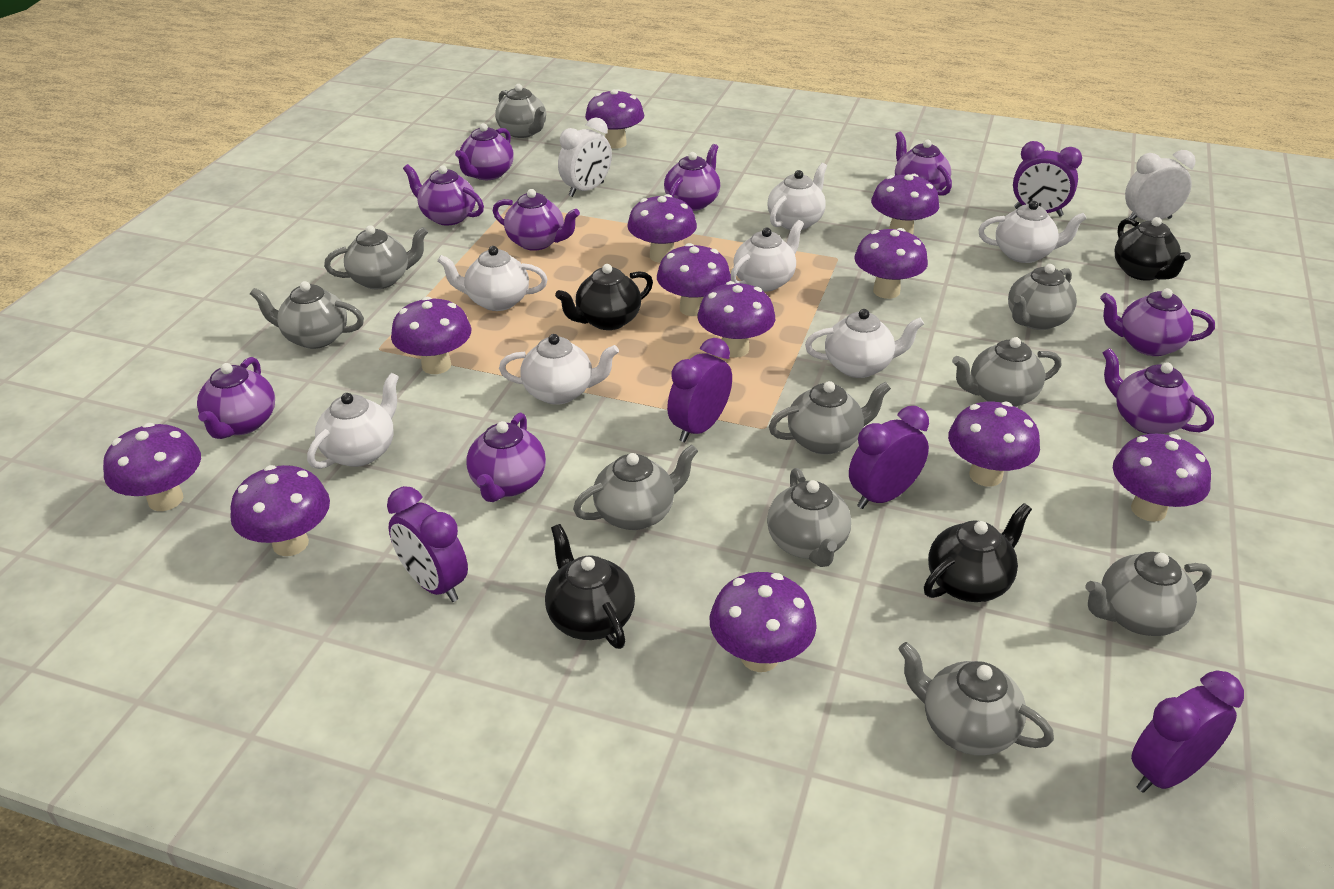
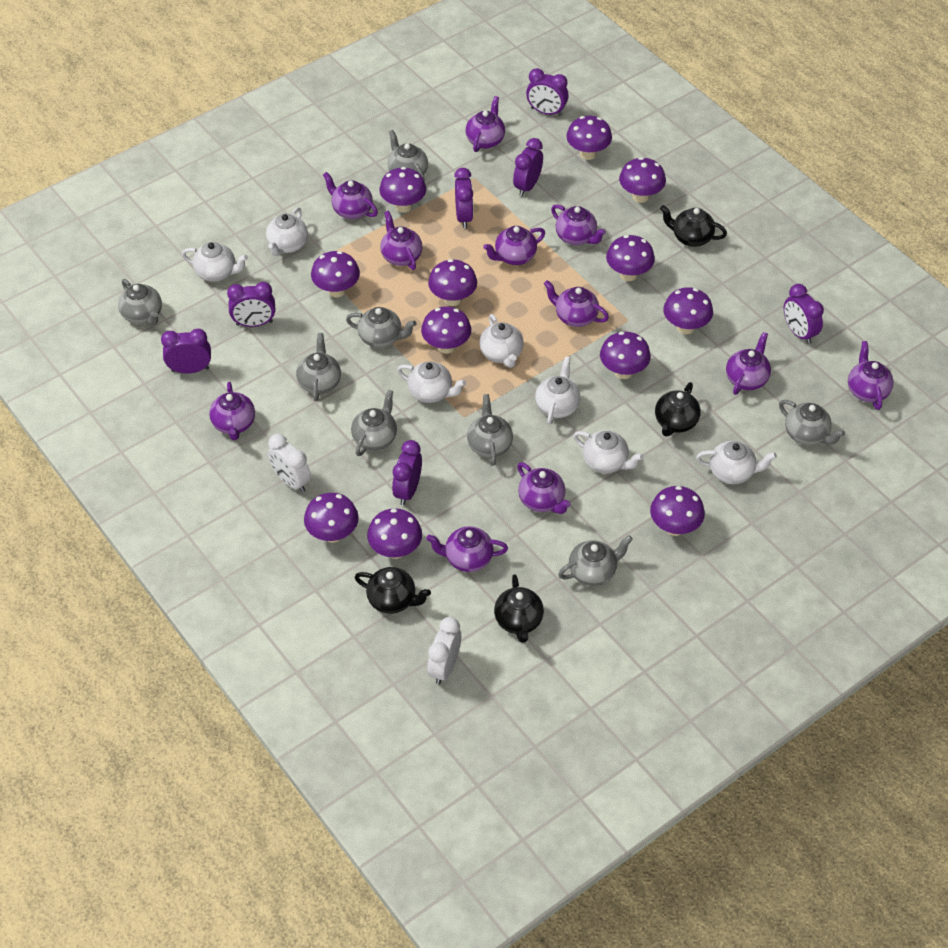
grey teapot: 10 -> 8
purple clock: 5 -> 7
purple teapot: 9 -> 11

